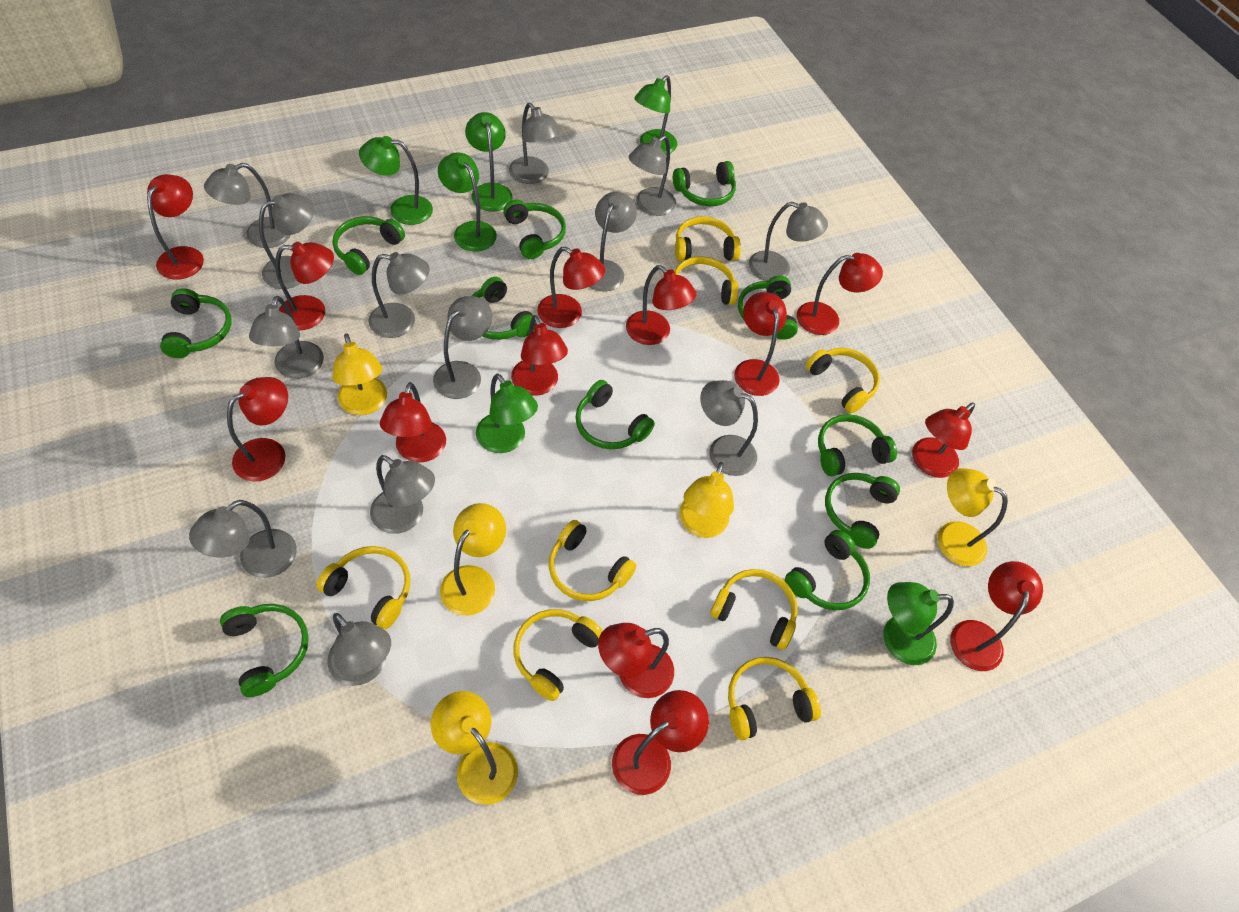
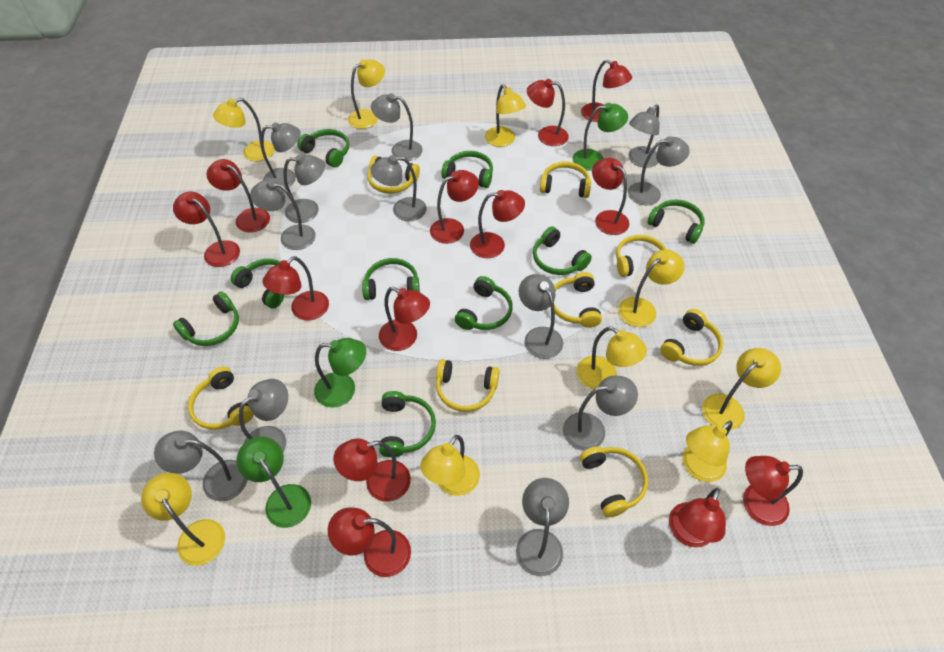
green headphones: 11 -> 9
green lamp: 6 -> 3
grey lamp: 13 -> 12
yellow lamp: 5 -> 9

